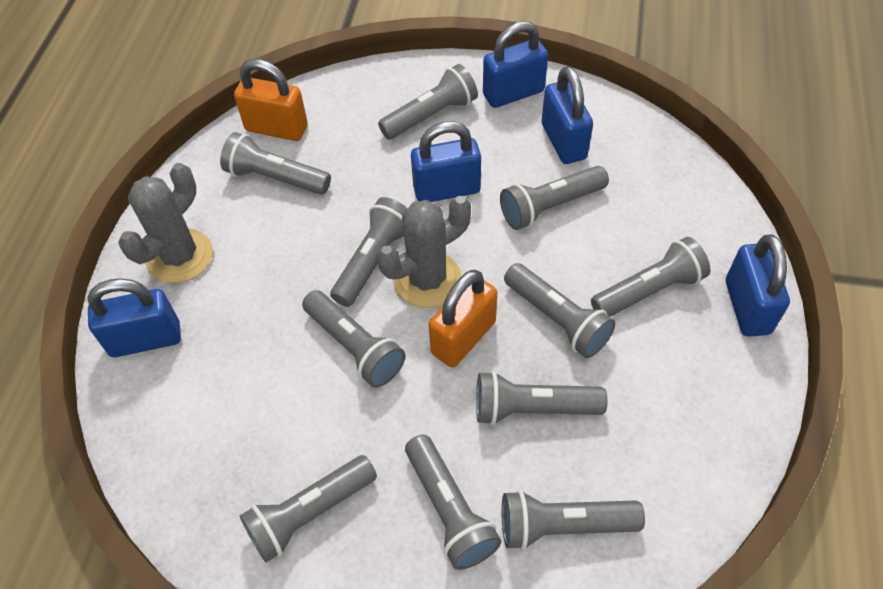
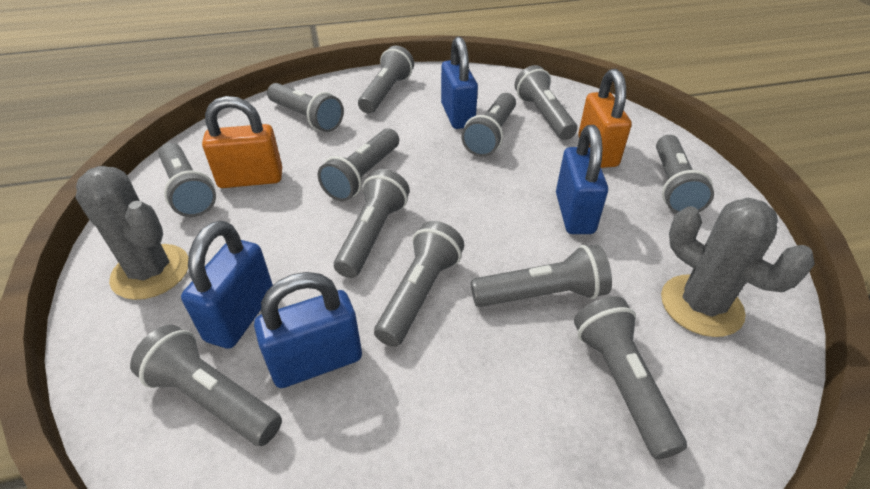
blue padlock: 5 -> 4
grey flashlight: 11 -> 12

